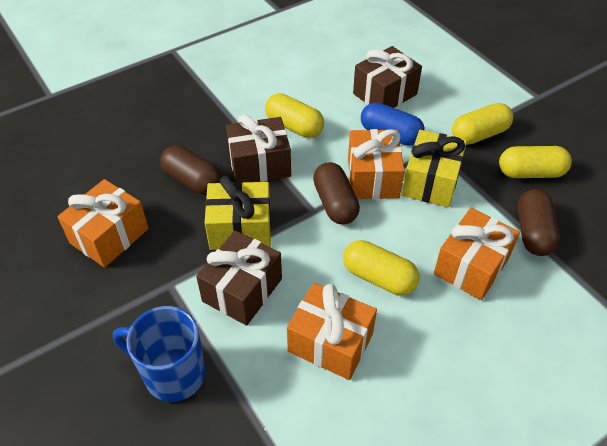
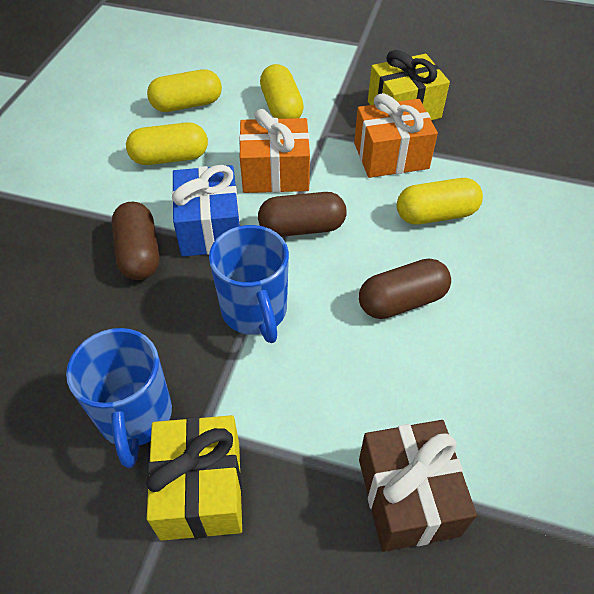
blue capsule: 1 -> 0
blue gift: 0 -> 1
blue mug: 1 -> 2
brown gift: 3 -> 1
orange gift: 4 -> 2

